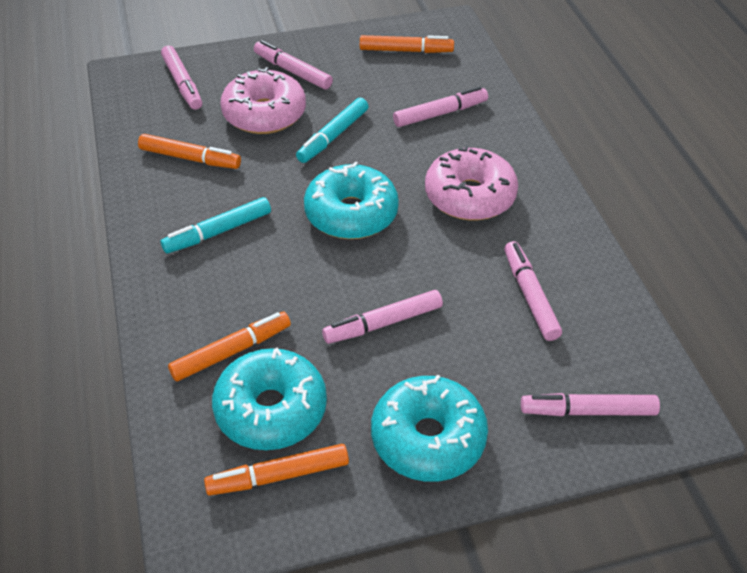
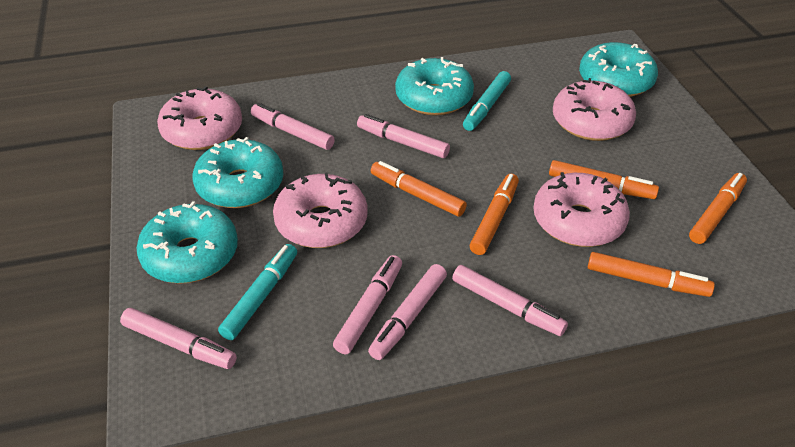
orange marker: 4 -> 5
pink donut: 2 -> 4
turquoise donut: 3 -> 4

